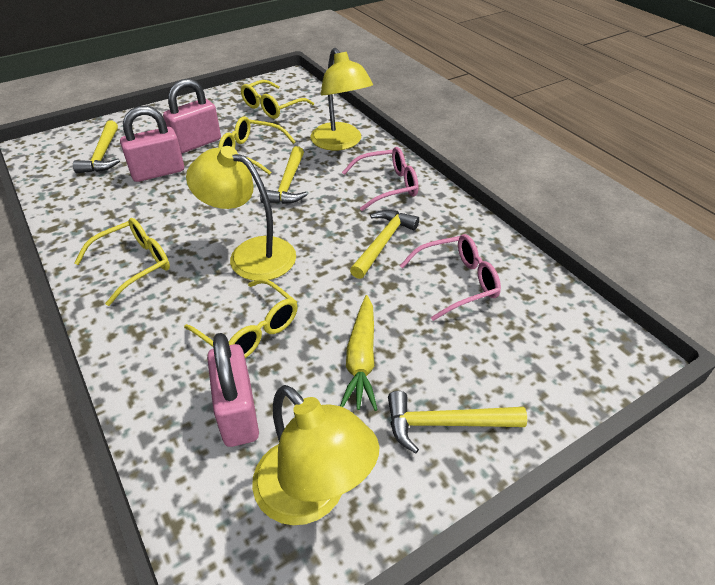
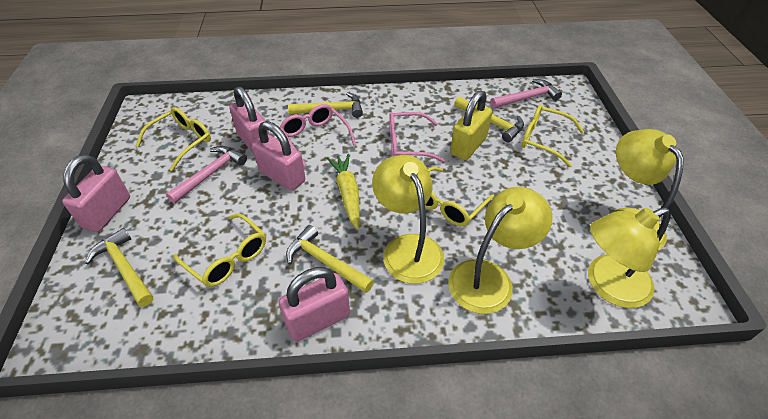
pink hammer: 0 -> 2
pink padlock: 3 -> 4
yellow lamp: 3 -> 4
yellow padlock: 0 -> 1

